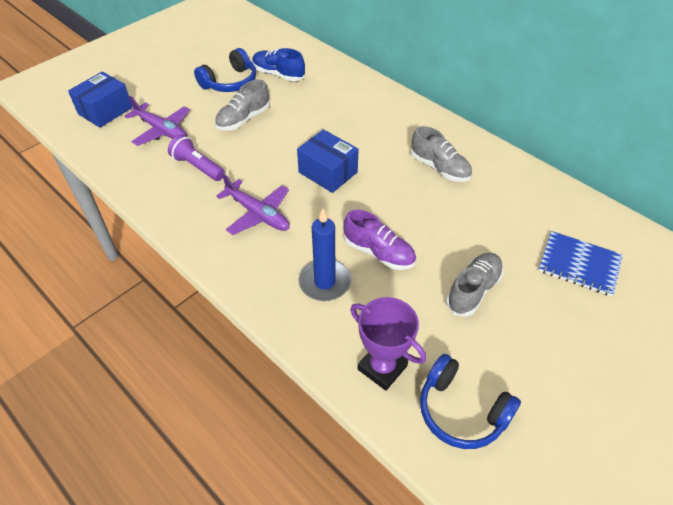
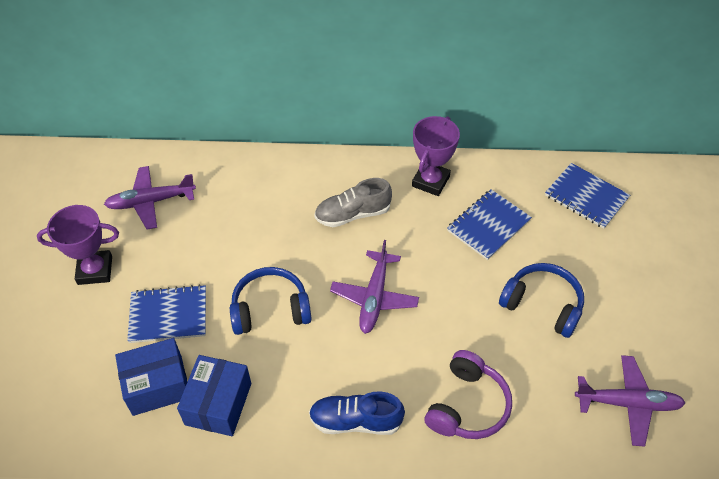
blue candle: 1 -> 0
blue notebook: 1 -> 3
grey shoe: 3 -> 1
purple flashlight: 1 -> 0
purple headphones: 0 -> 1
purple plane: 2 -> 3
purple shoe: 1 -> 0
purple trophy: 1 -> 2

